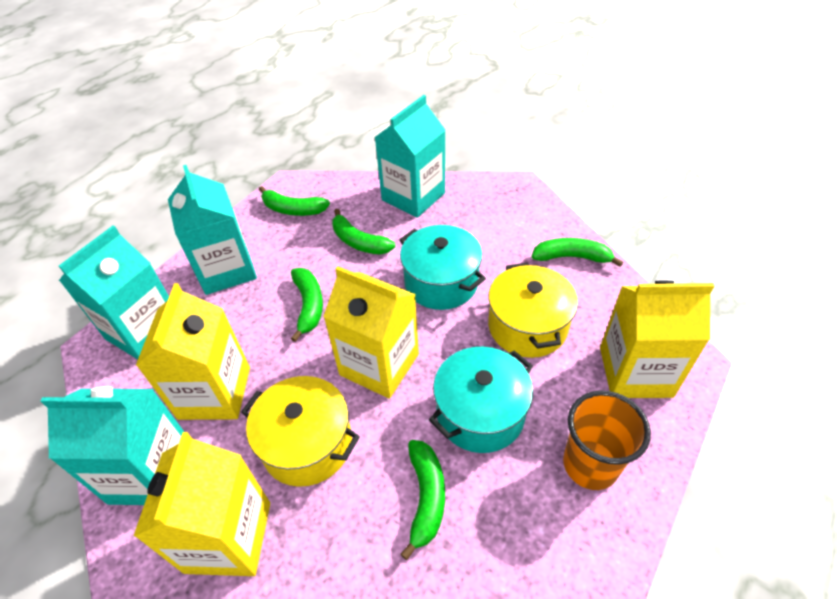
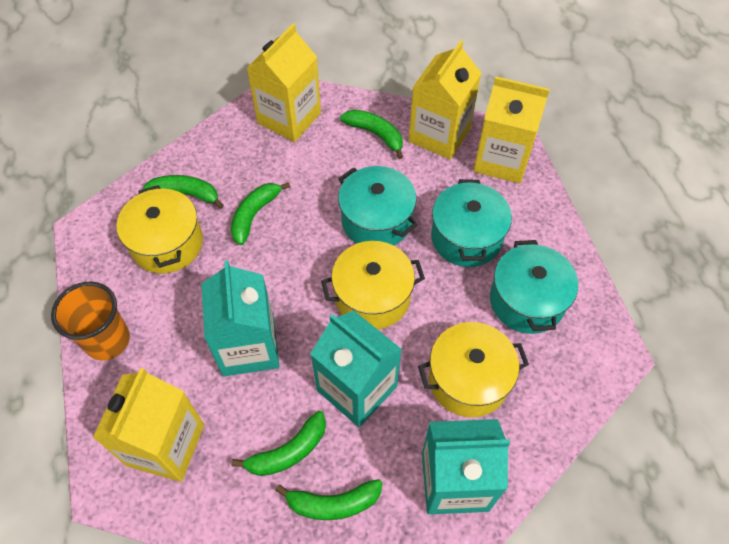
turquoise carton: 4 -> 3
turquoise pot: 2 -> 3
yellow pot: 2 -> 3

